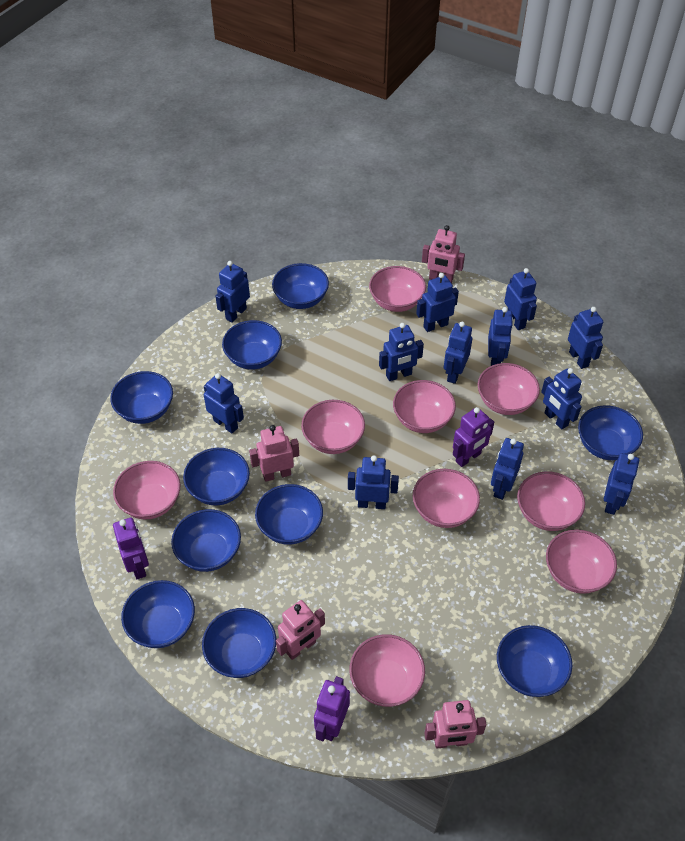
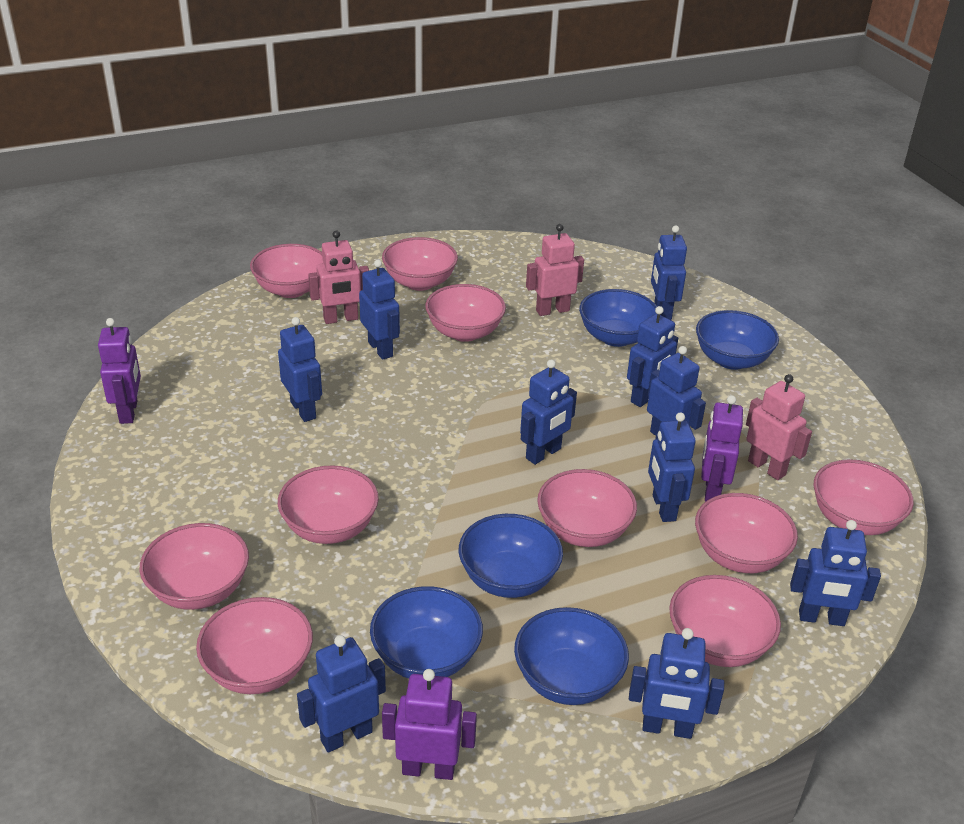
blue bowl: 10 -> 5
blue robot: 12 -> 10
pink bowl: 9 -> 10
pink robot: 4 -> 3

